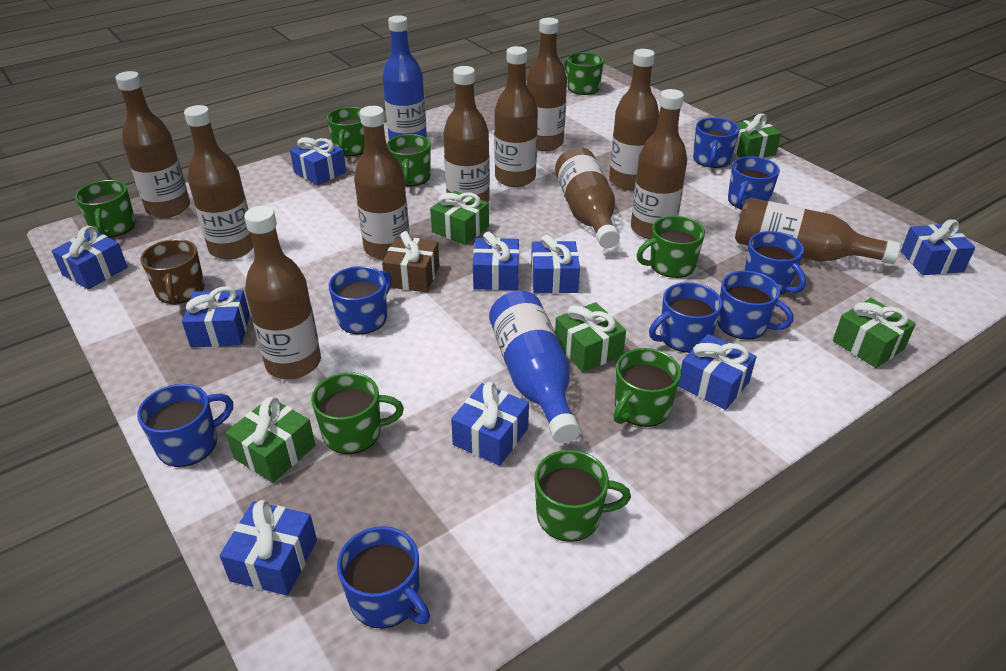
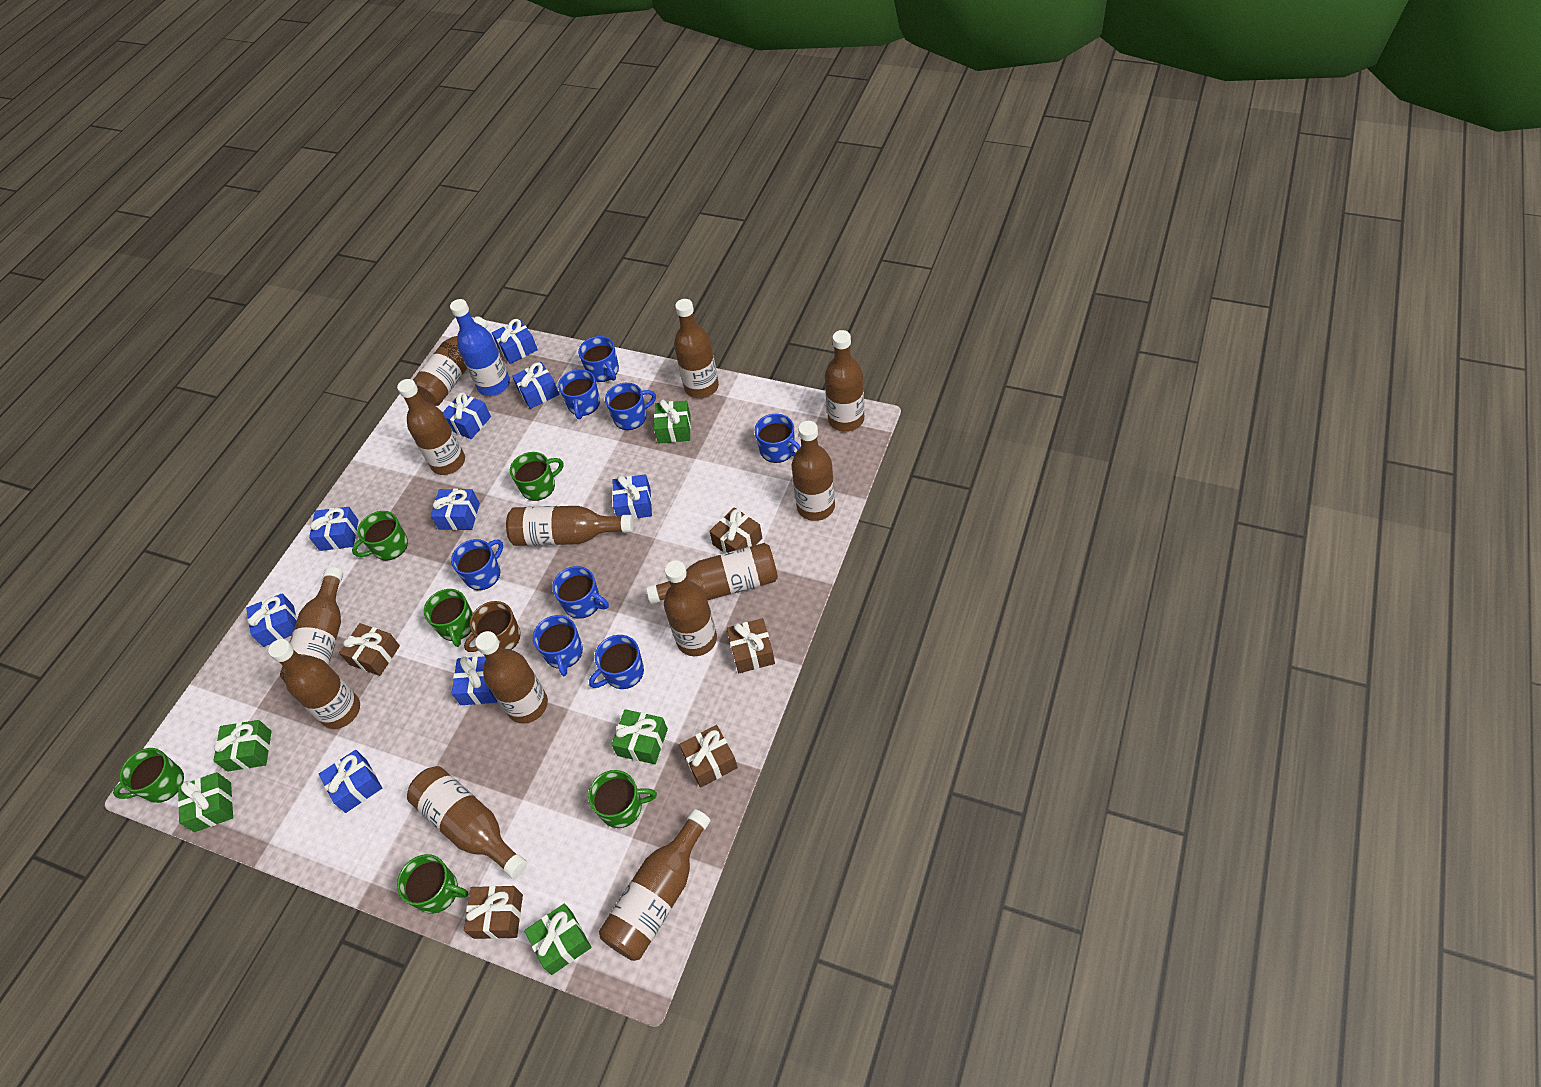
blue bottle: 2 -> 1
brown bottle: 11 -> 13
brown gift: 1 -> 5
green mug: 8 -> 6

